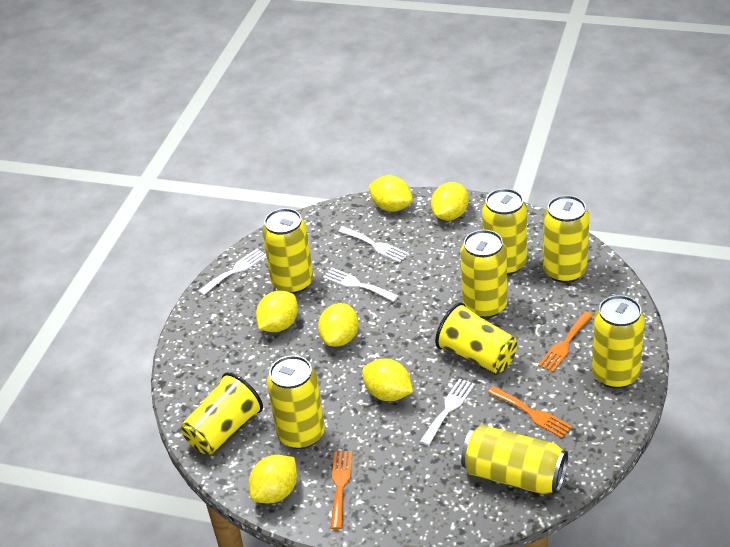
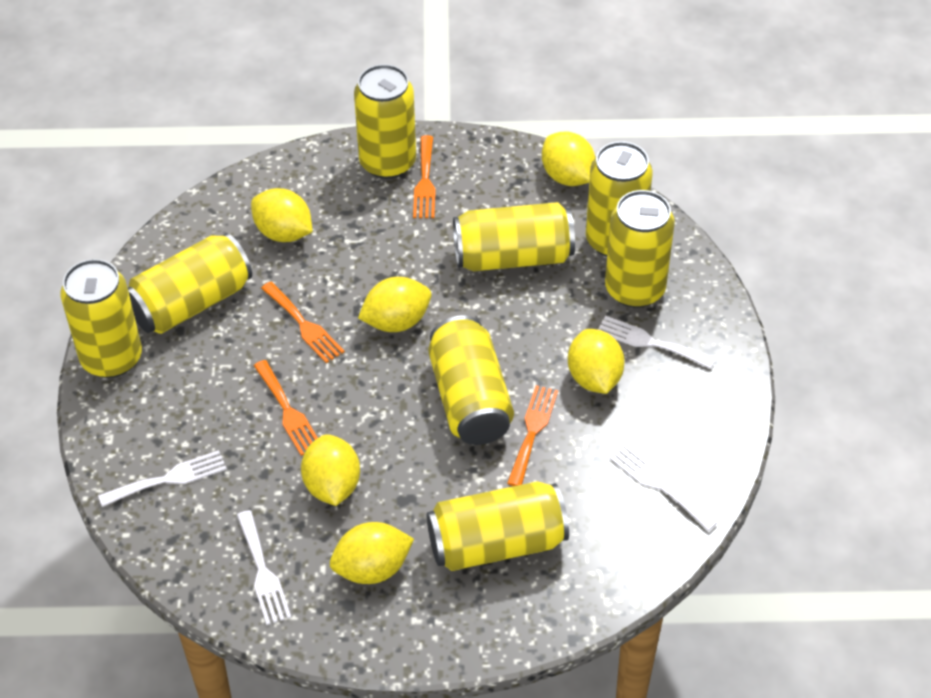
orange fork: 3 -> 4
yellow can: 7 -> 8
yellow cup: 2 -> 0

